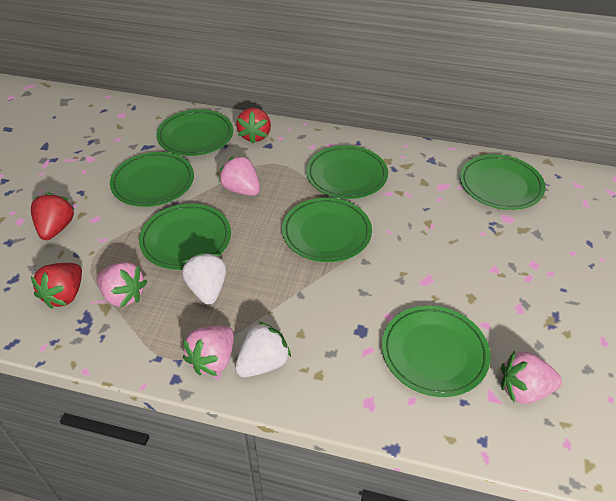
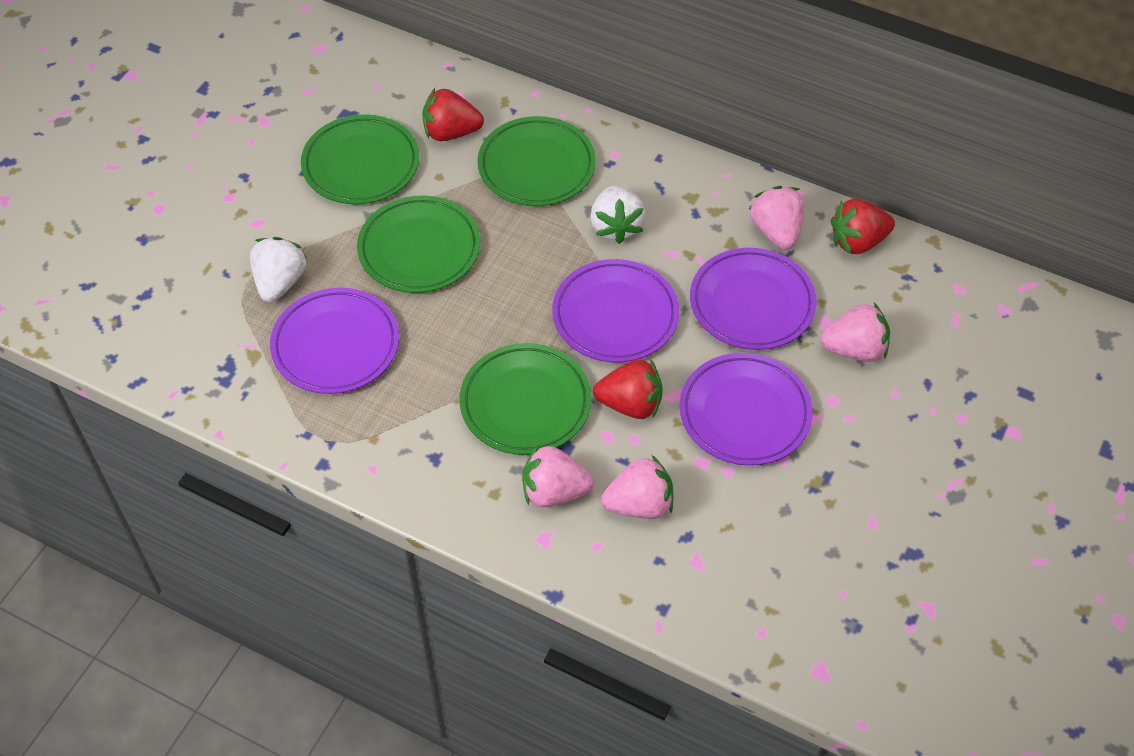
green plate: 7 -> 4
purple plate: 0 -> 4

